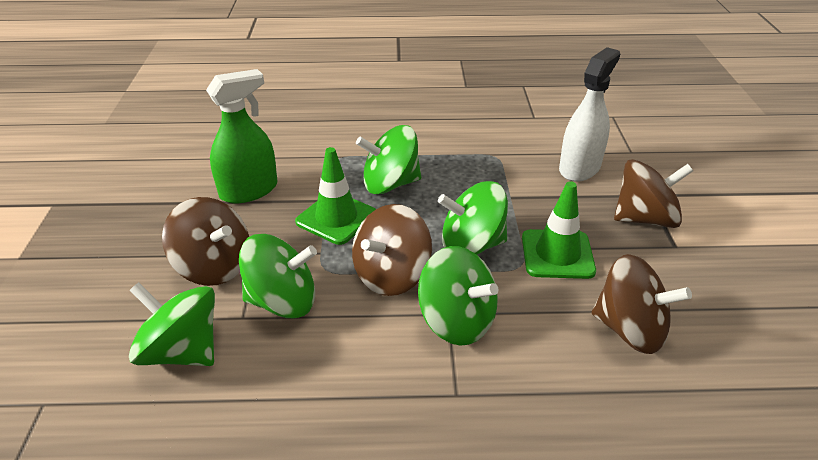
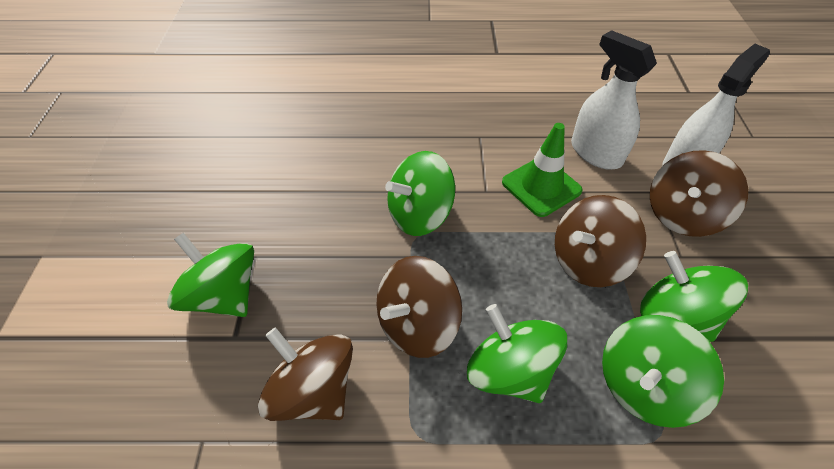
green spray bottle: 1 -> 0
green traffic cone: 2 -> 1
white spray bottle: 1 -> 2

